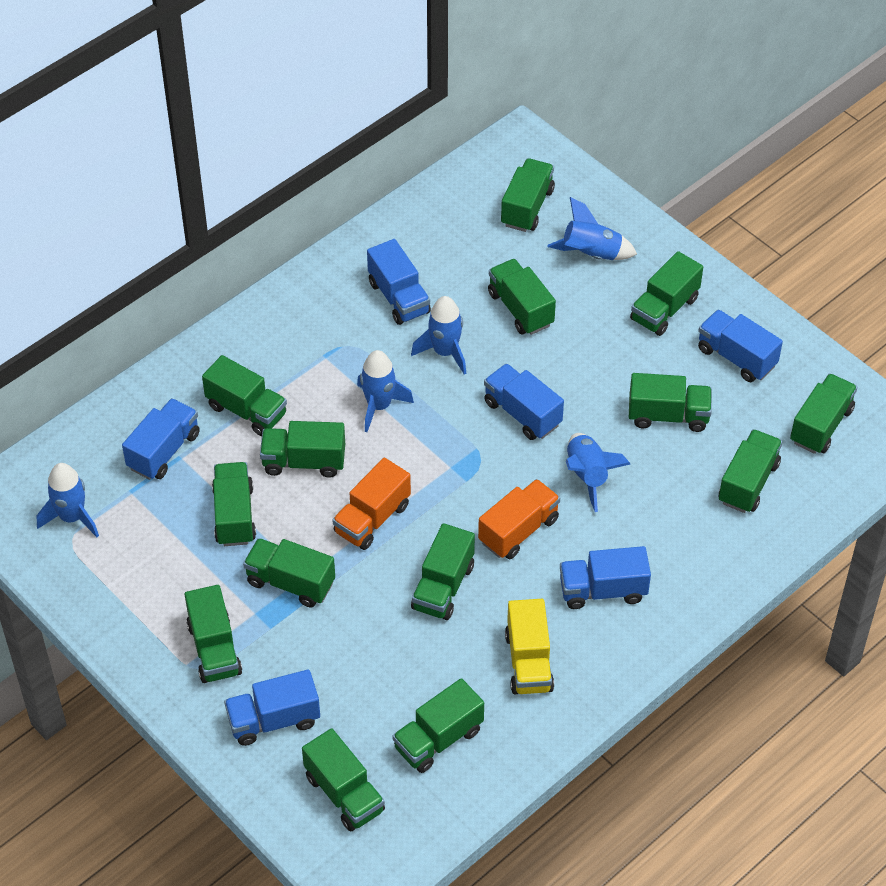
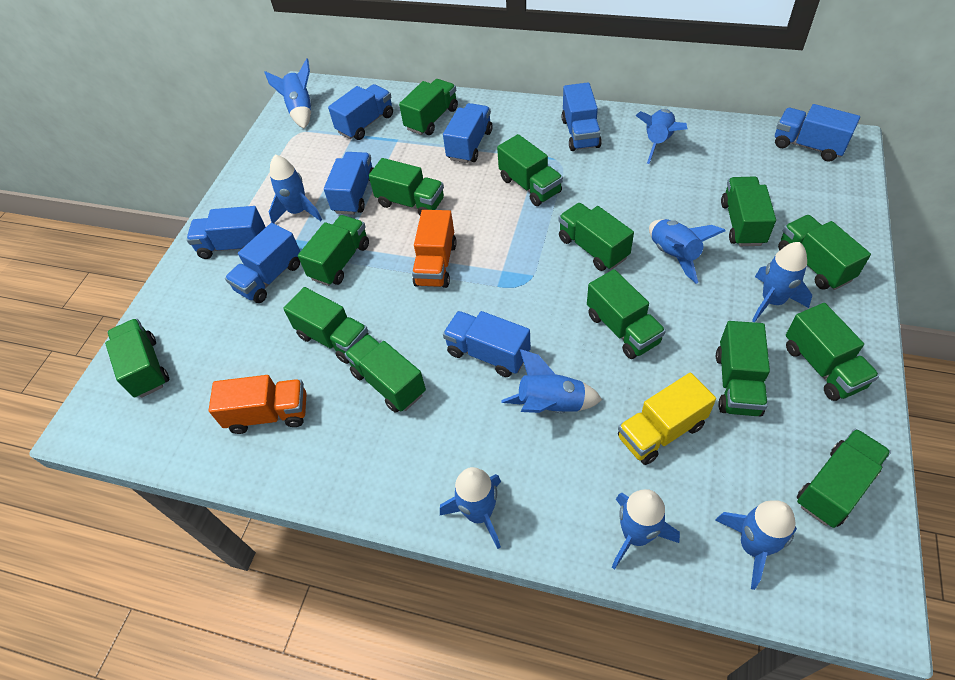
blue rocket: 5 -> 9
blue truck: 6 -> 8

